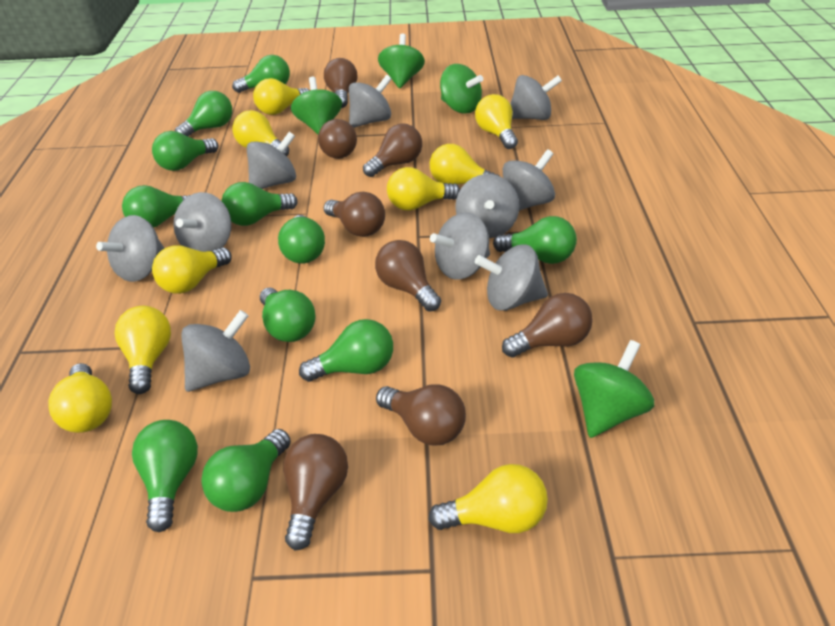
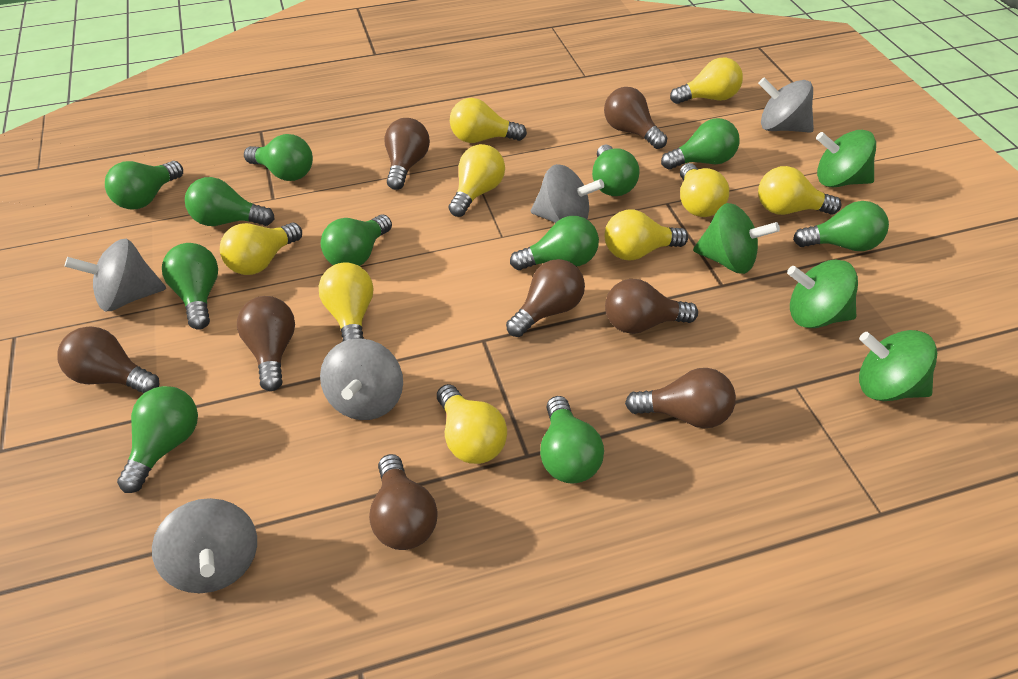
grey spinning top: 10 -> 5

